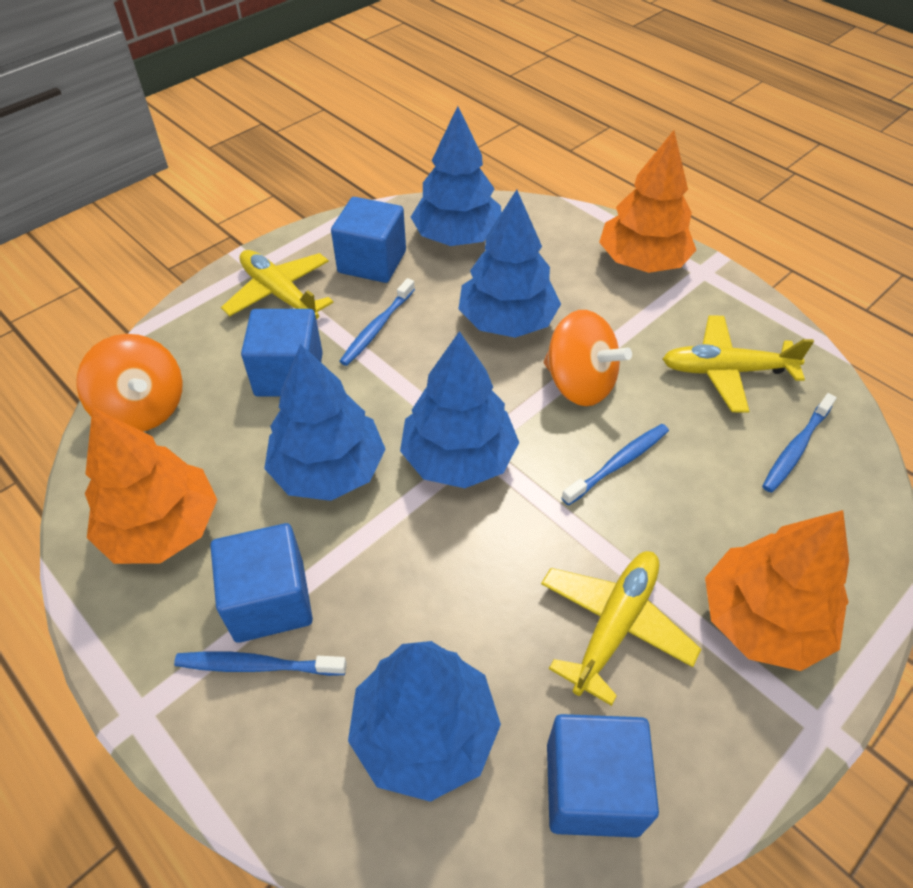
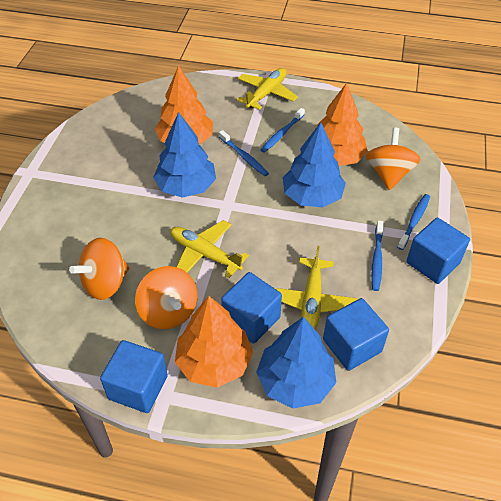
blue tree: 5 -> 3
orange spinning top: 2 -> 3

